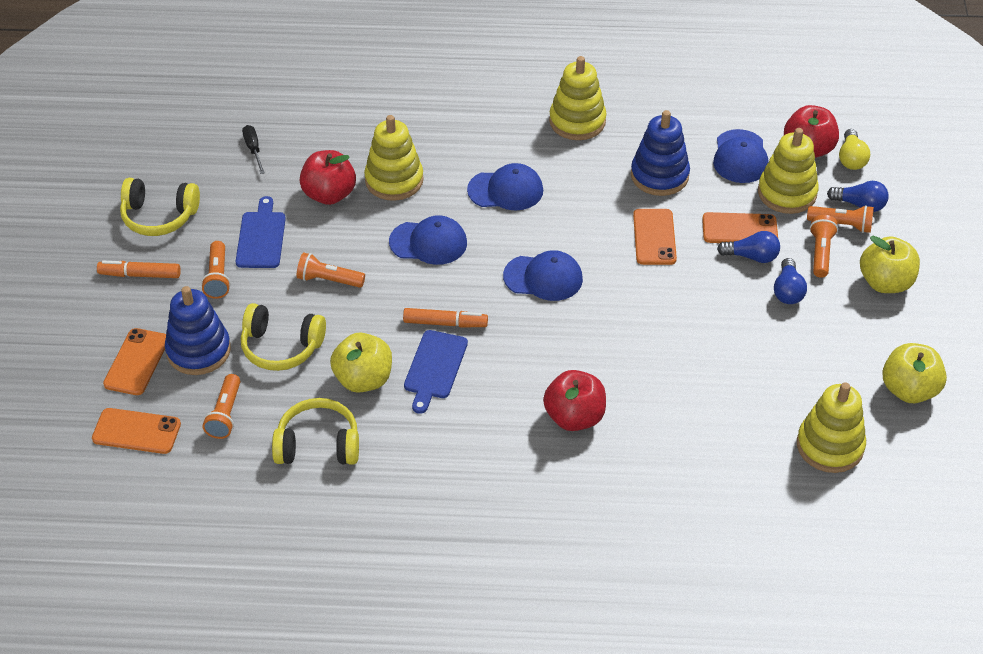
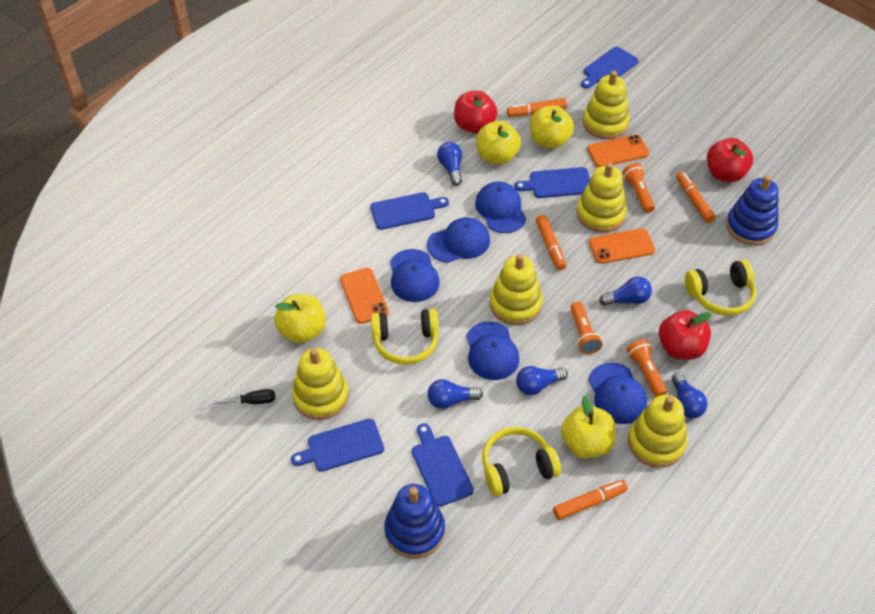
blue cap: 4 -> 5
blue cutting board: 2 -> 5
blue light bulb: 3 -> 5
orange flashlight: 5 -> 3
orange marker: 2 -> 4
orange phone: 4 -> 3
yellow apple: 3 -> 4
yellow light bulb: 1 -> 0
yellow stacking toy: 4 -> 5

